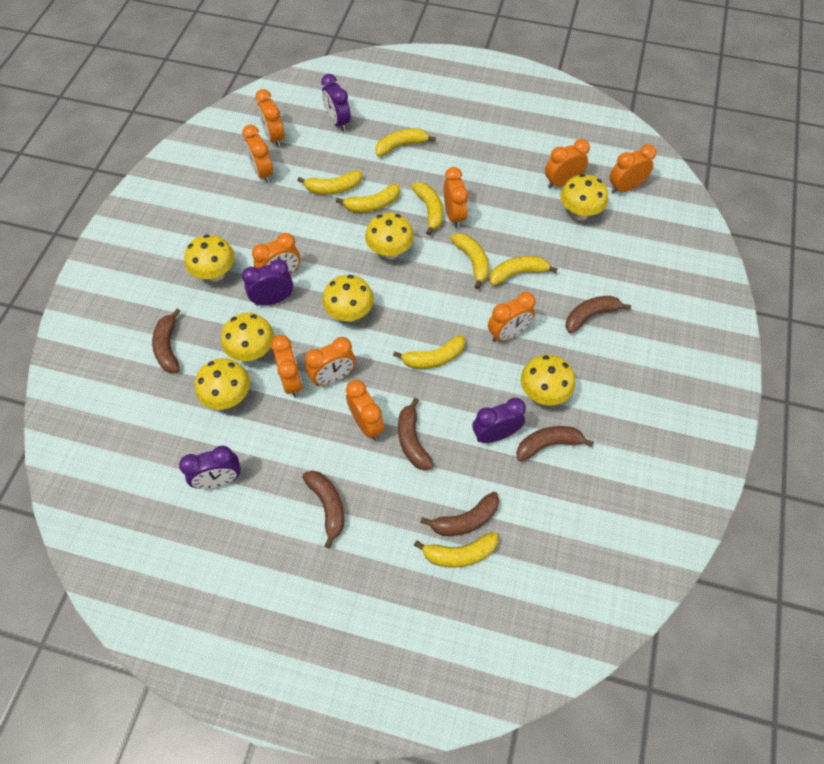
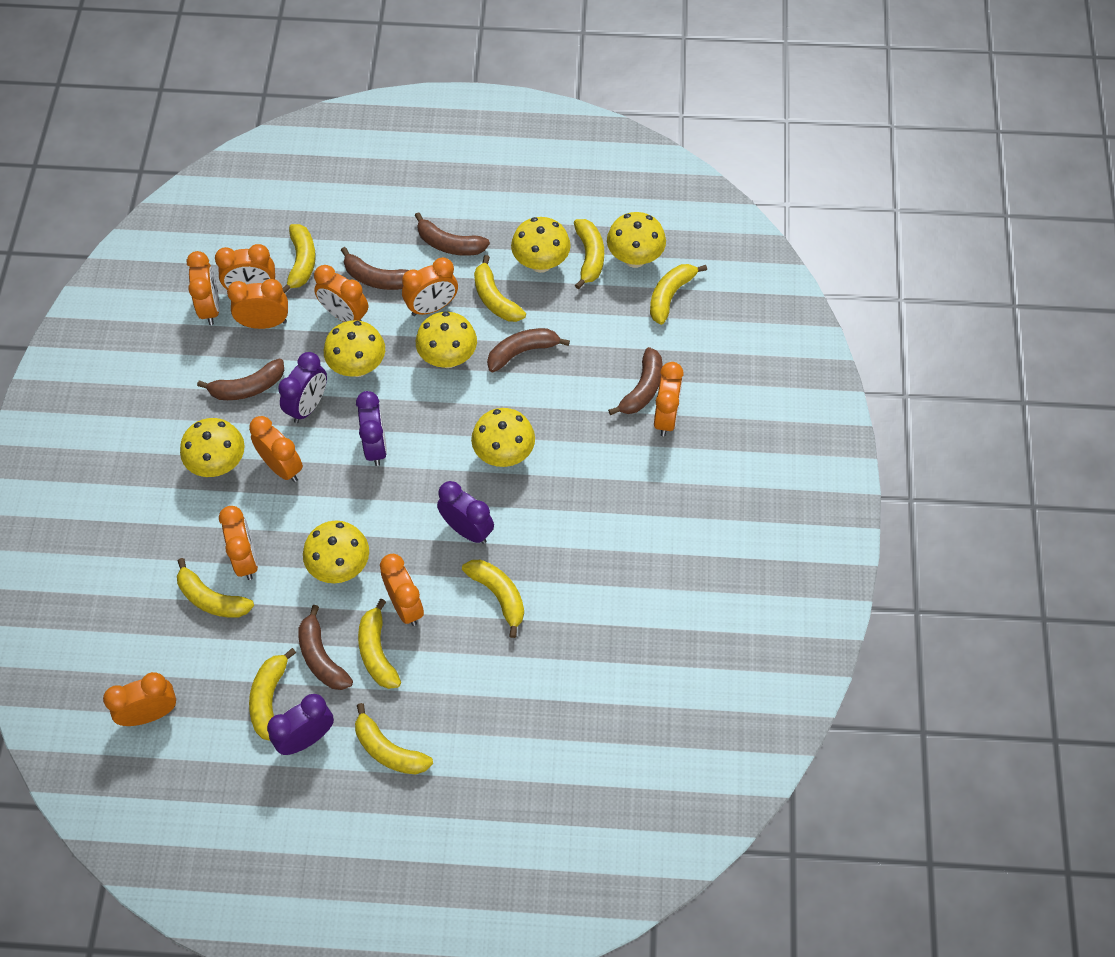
yellow banana: 8 -> 9

